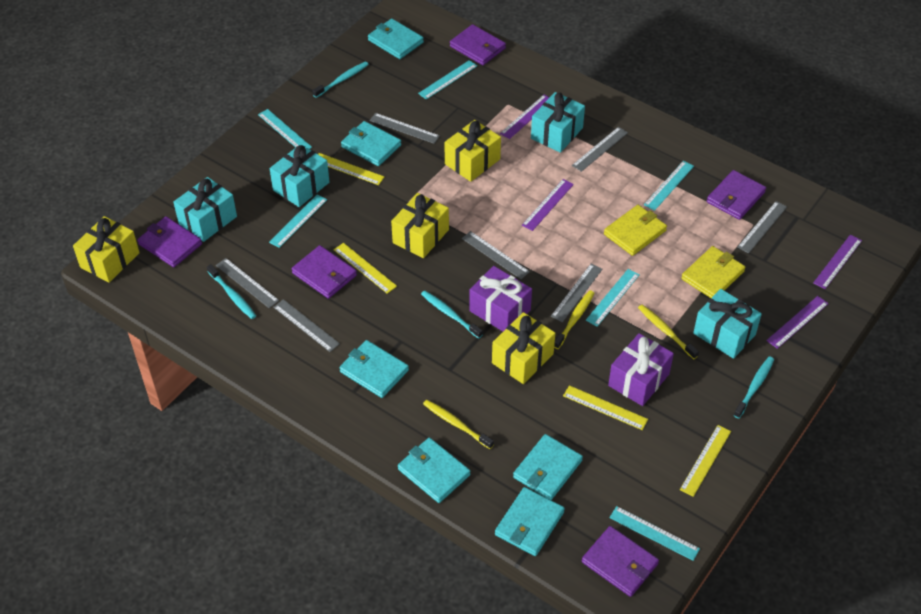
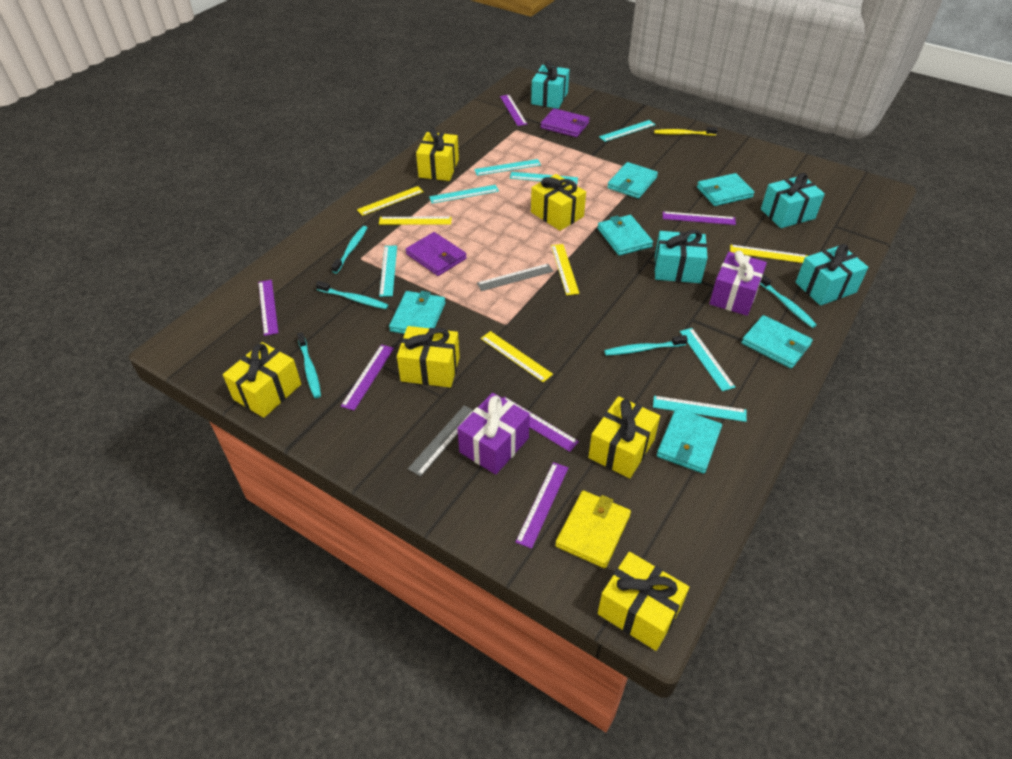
grey ruler: 7 -> 2
purple ruler: 4 -> 6
purple wallet: 5 -> 2
turquoise ruler: 6 -> 7
turquoise toothbrush: 4 -> 5
yellow gift: 4 -> 6
yellow ruler: 4 -> 5
yellow toothbrush: 3 -> 1
yellow wallet: 2 -> 1

